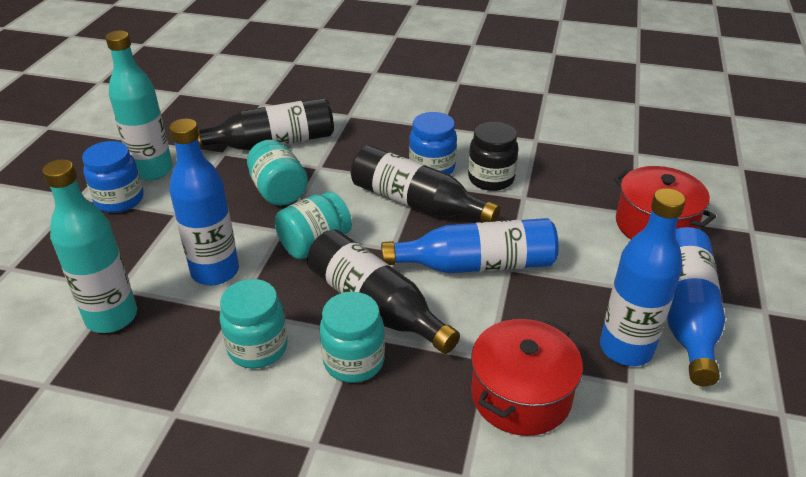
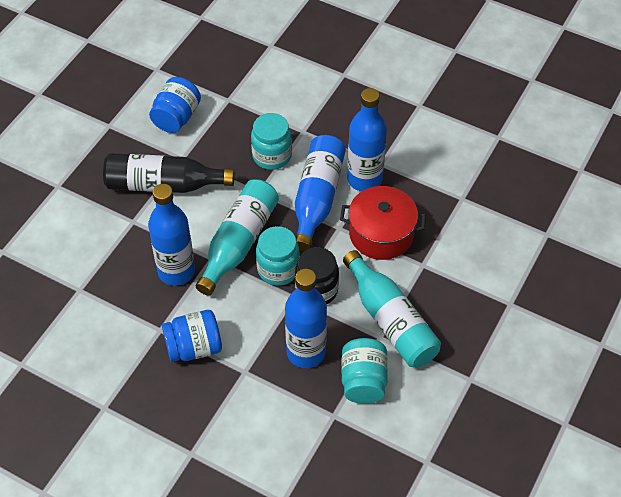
black bottle: 3 -> 1
red pot: 2 -> 1
turquoise jar: 4 -> 3

